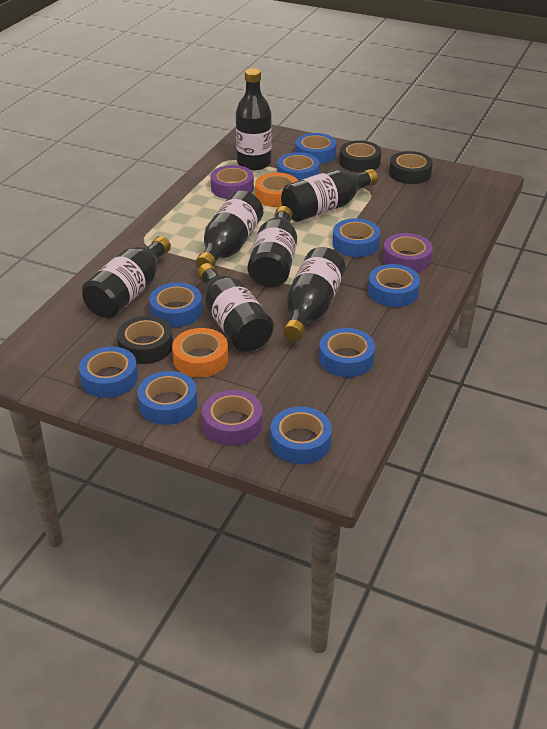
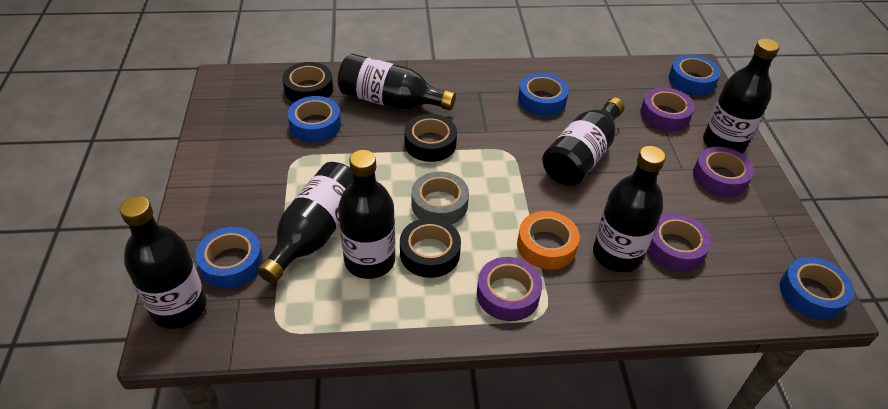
blue tape: 9 -> 5
grey tape: 0 -> 1
orange tape: 2 -> 1
purple tape: 3 -> 4

